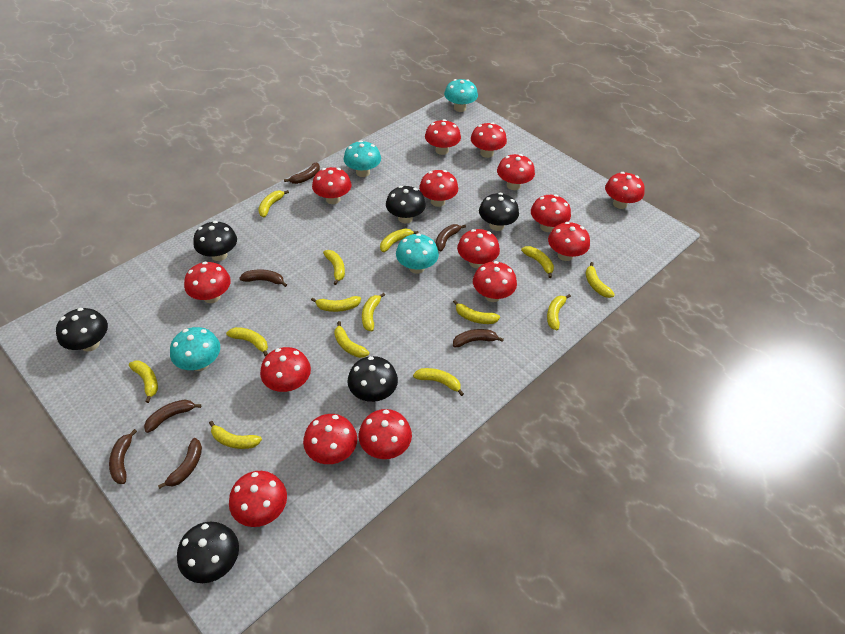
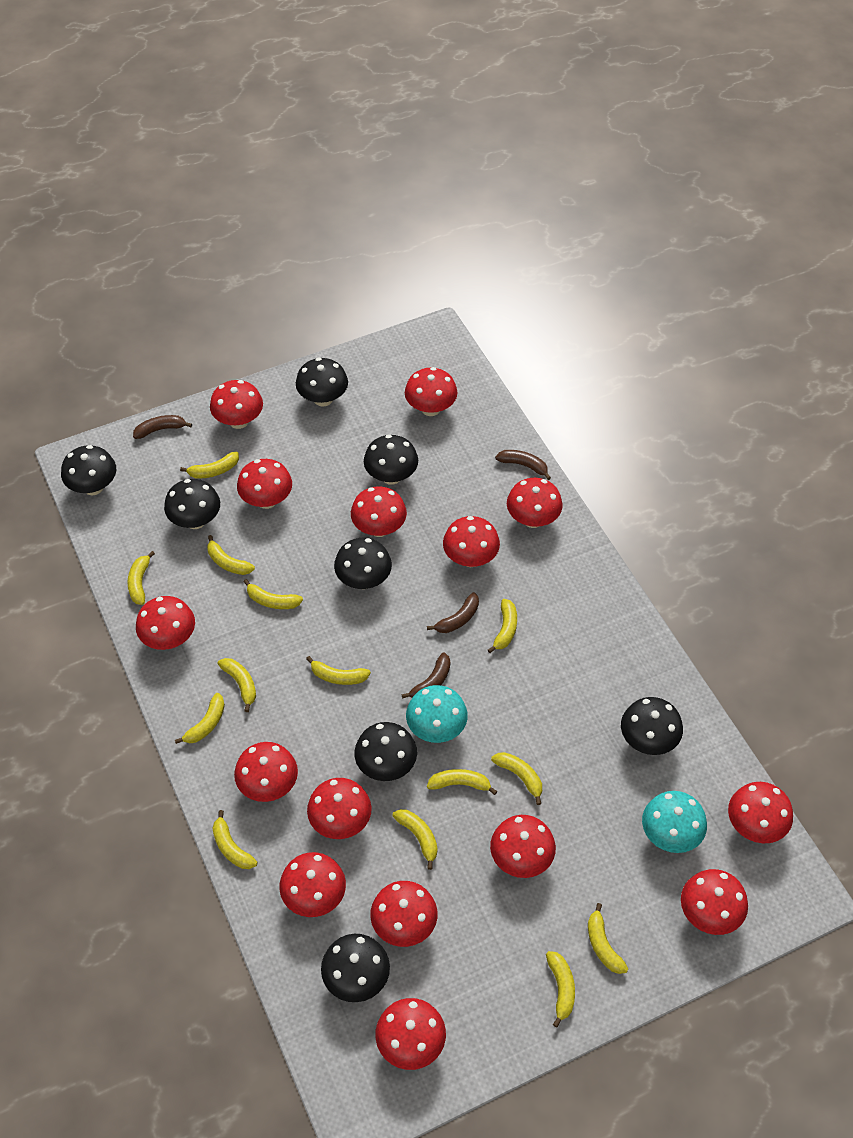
black mushroom: 6 -> 8
brown banana: 7 -> 4
turquoise mushroom: 4 -> 2

